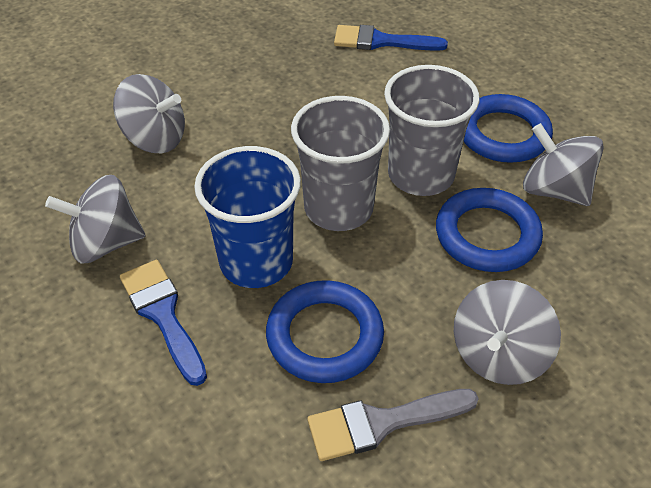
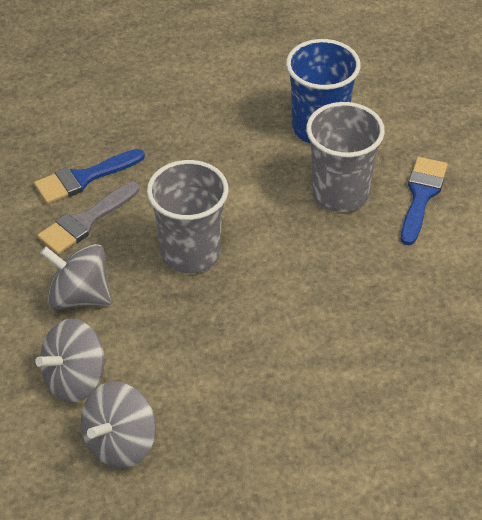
blue ring: 3 -> 0
grey spinning top: 4 -> 3

